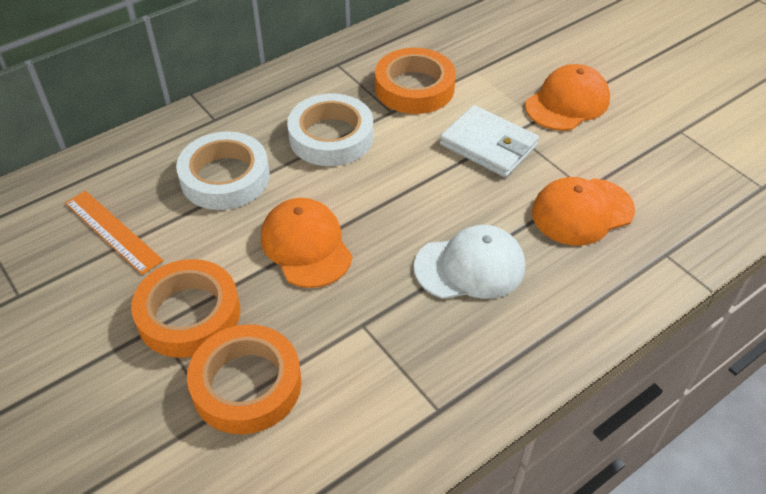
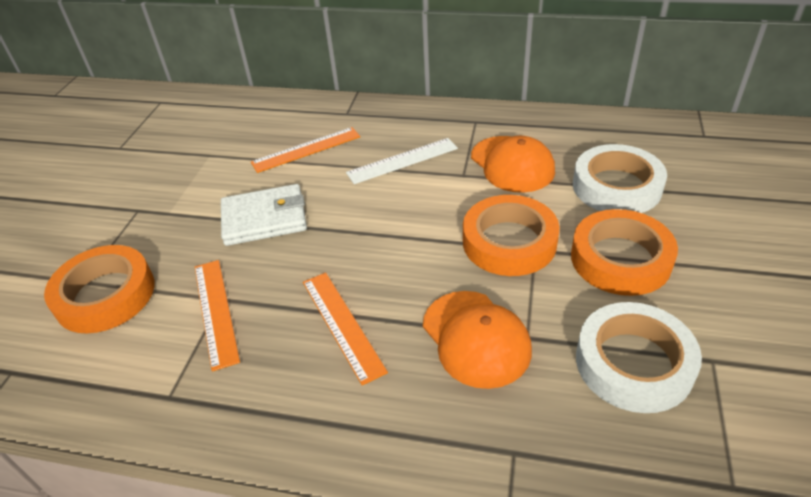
orange cap: 3 -> 2
orange ruler: 1 -> 3
white cap: 1 -> 0
white ruler: 0 -> 1

